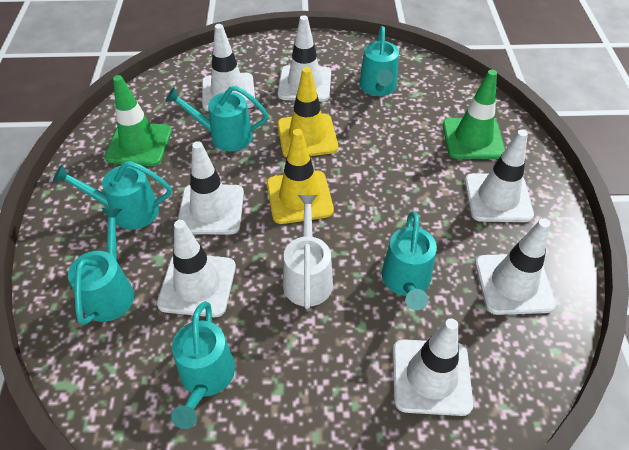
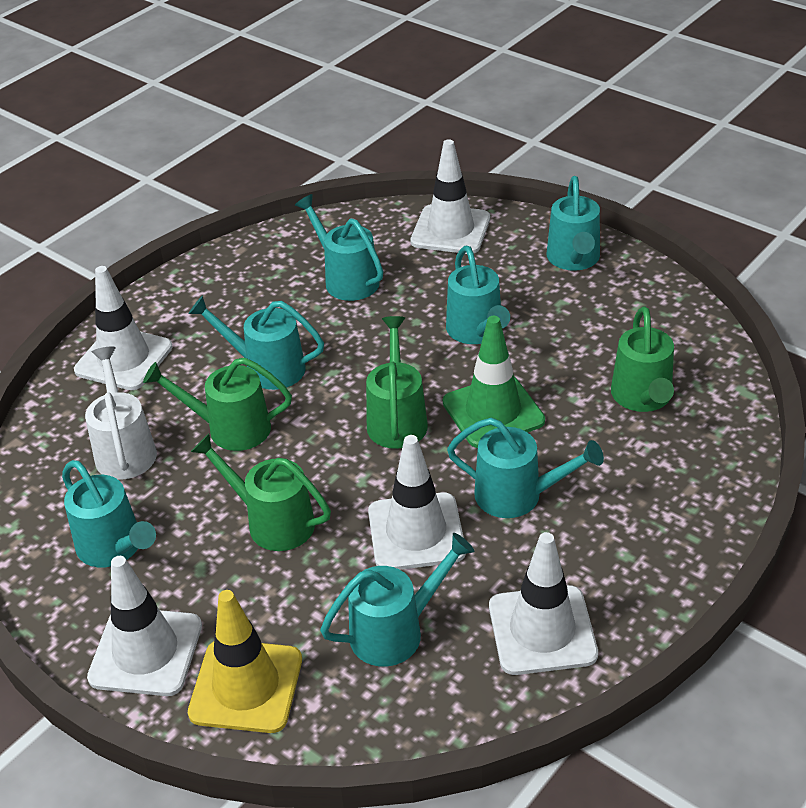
green traffic cone: 2 -> 1
green watering can: 0 -> 4
turquoise watering can: 6 -> 7
white traffic cone: 7 -> 5
yellow traffic cone: 2 -> 1

